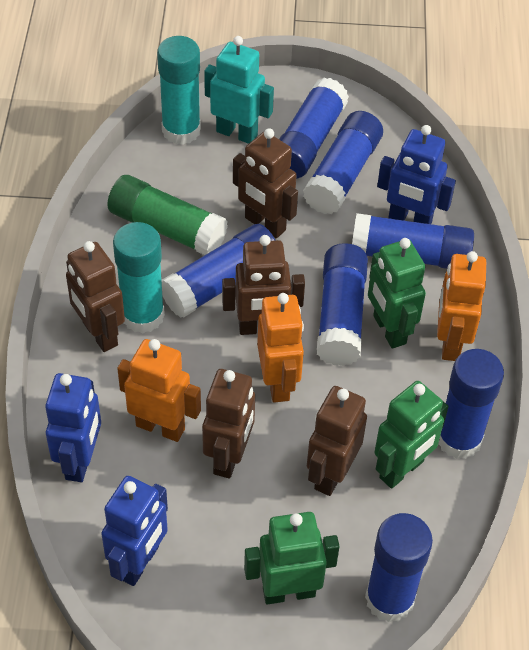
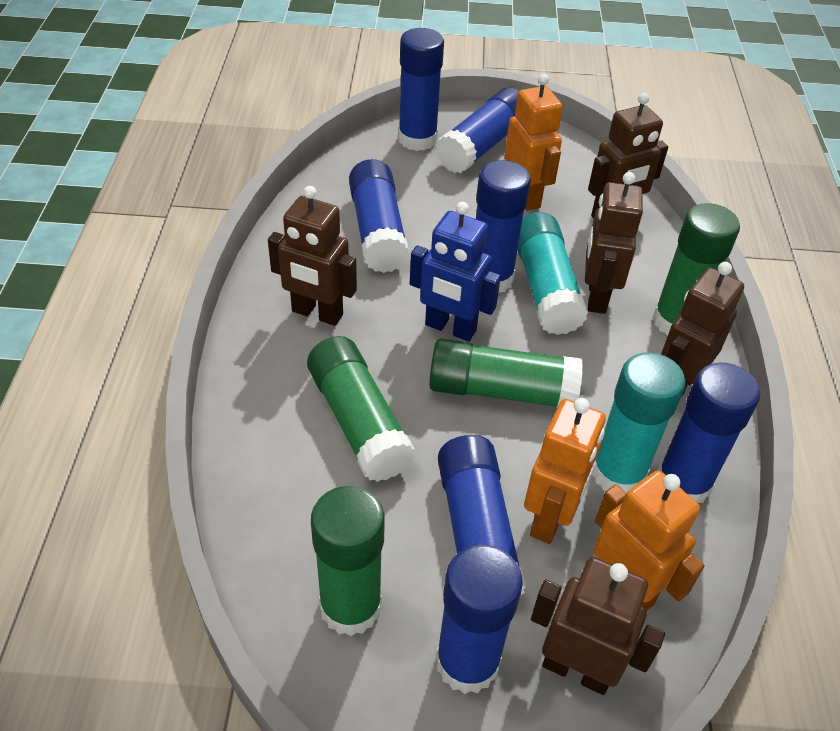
blue robot: 3 -> 1
green glue stick: 1 -> 4
green robot: 3 -> 0
turquoise robot: 1 -> 0

